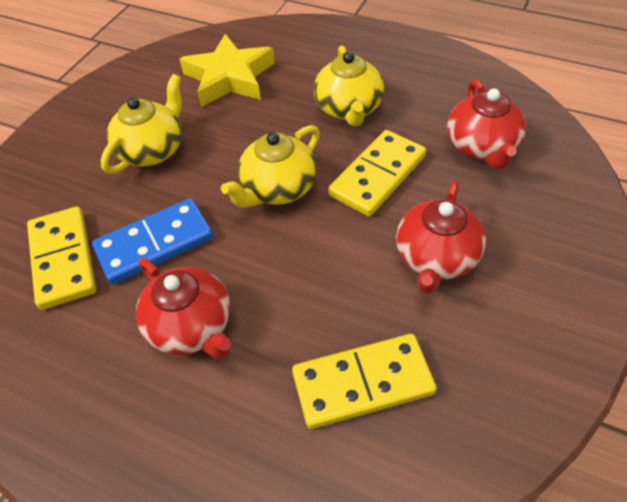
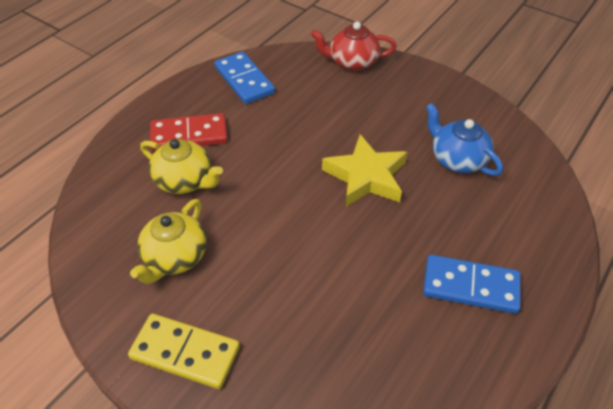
blue domino: 1 -> 2
blue teapot: 0 -> 1
red domino: 0 -> 1
red teapot: 3 -> 1
yellow domino: 3 -> 1
yellow teapot: 3 -> 2

